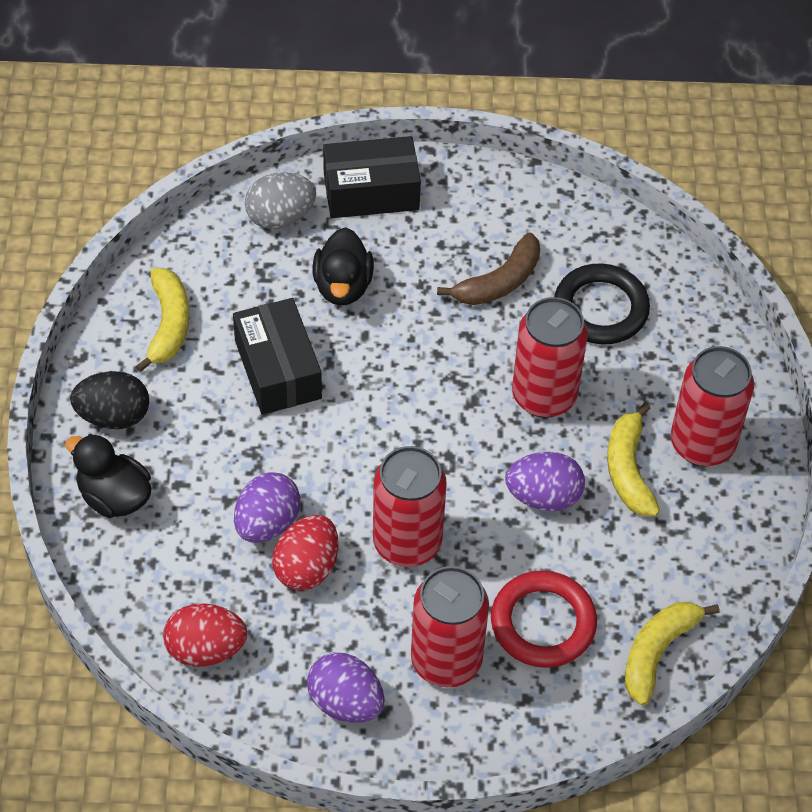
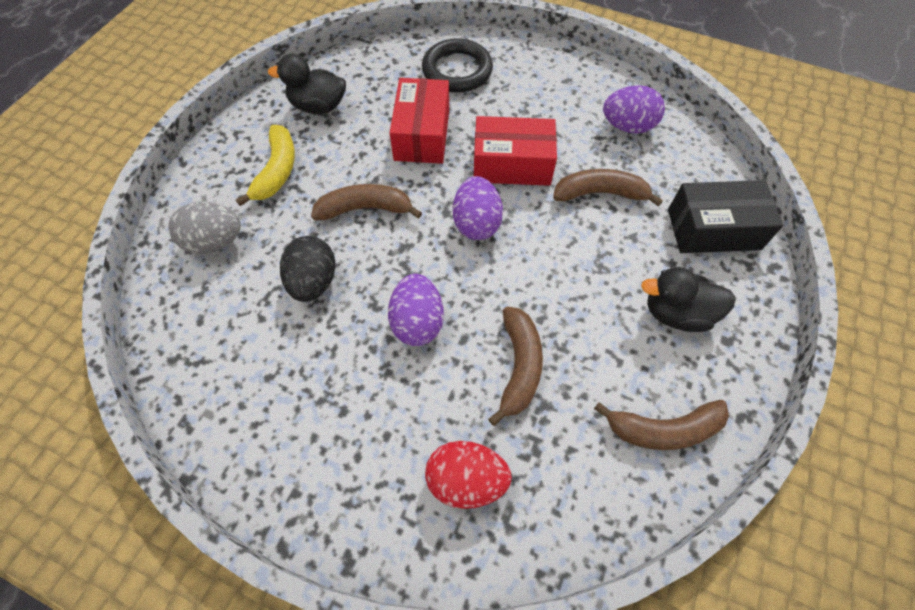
black box: 2 -> 1
brown banana: 1 -> 4
red box: 0 -> 2
red can: 4 -> 0
red egg: 2 -> 1
red ring: 1 -> 0
yellow banana: 3 -> 1

